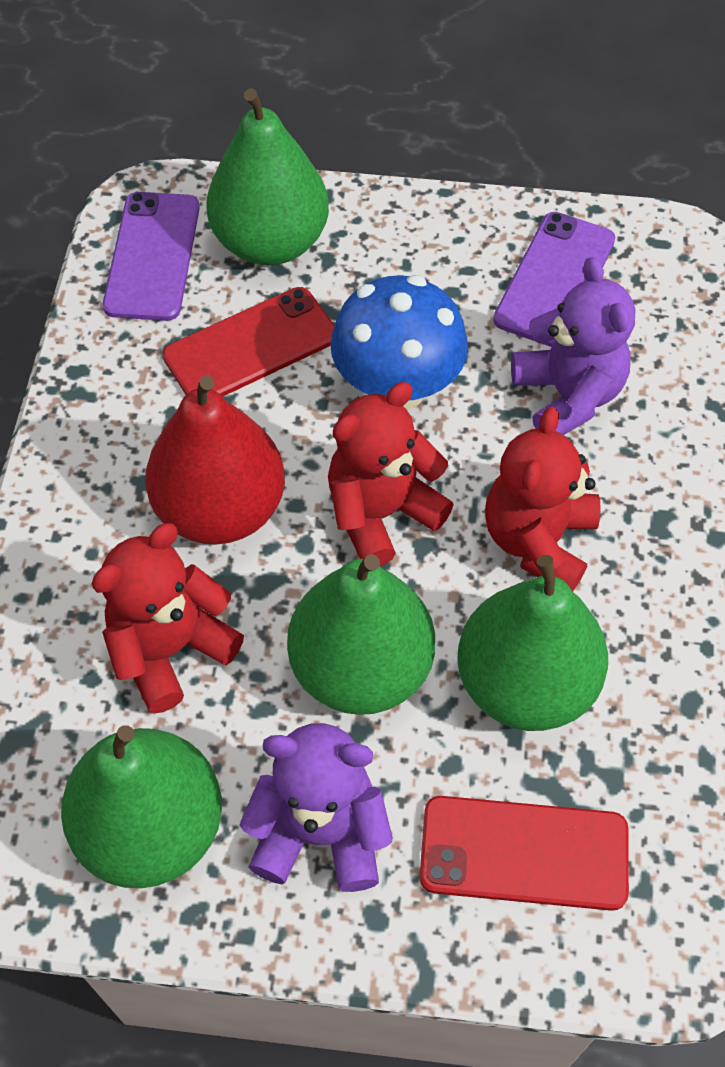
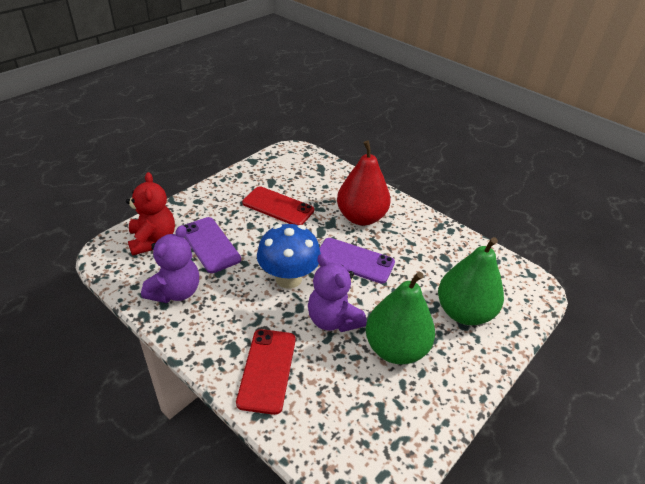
green pear: 4 -> 2
red teddy bear: 3 -> 1

